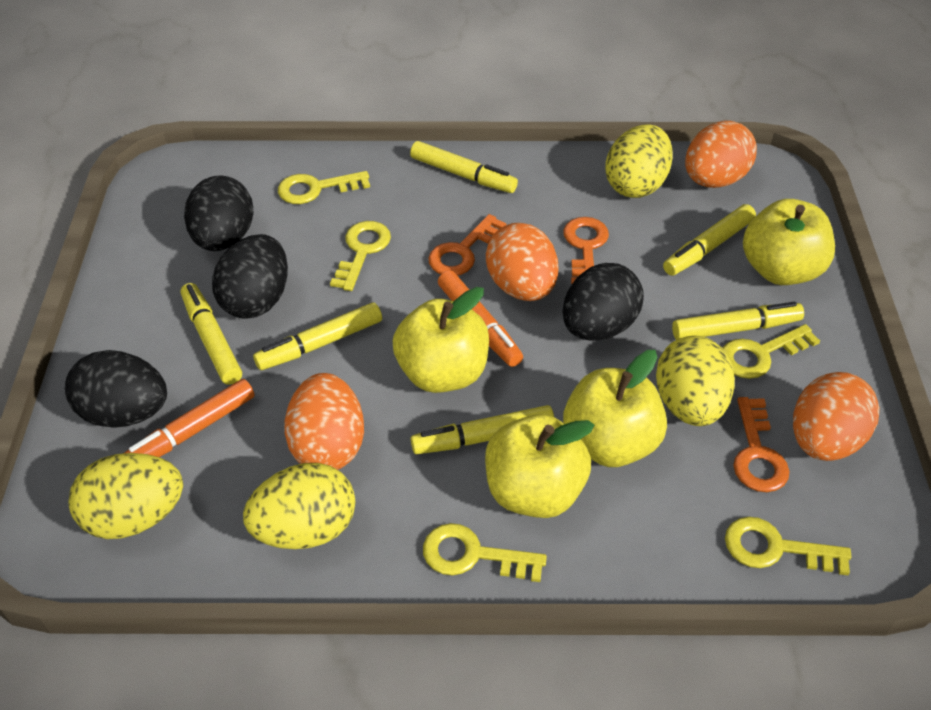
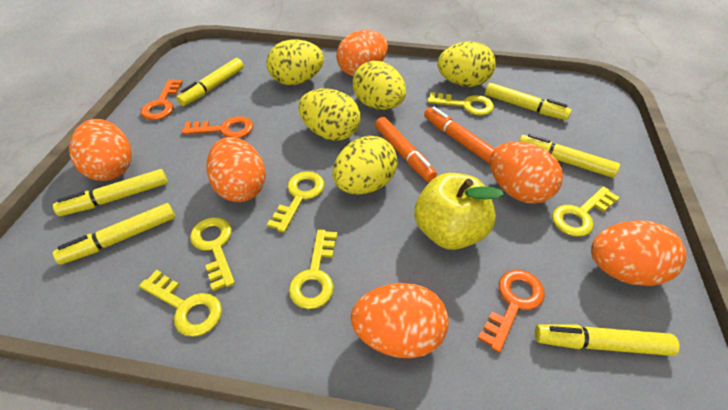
black egg: 4 -> 0
orange egg: 4 -> 6
yellow apple: 4 -> 1
yellow egg: 4 -> 5
yellow key: 5 -> 6

